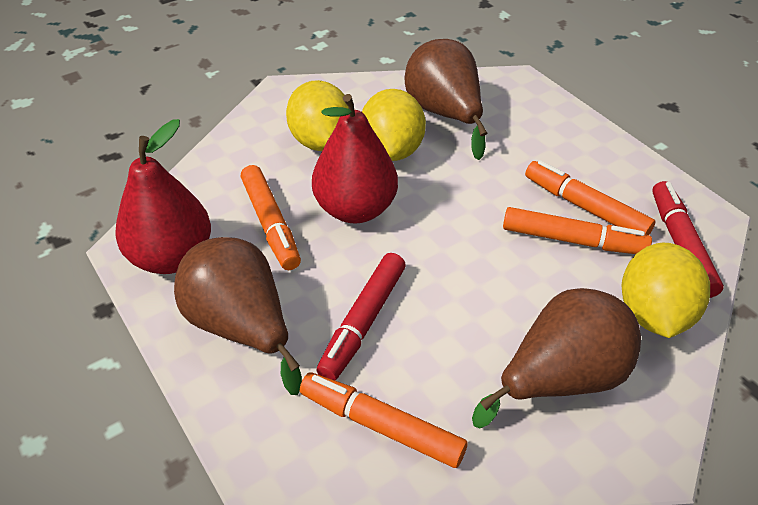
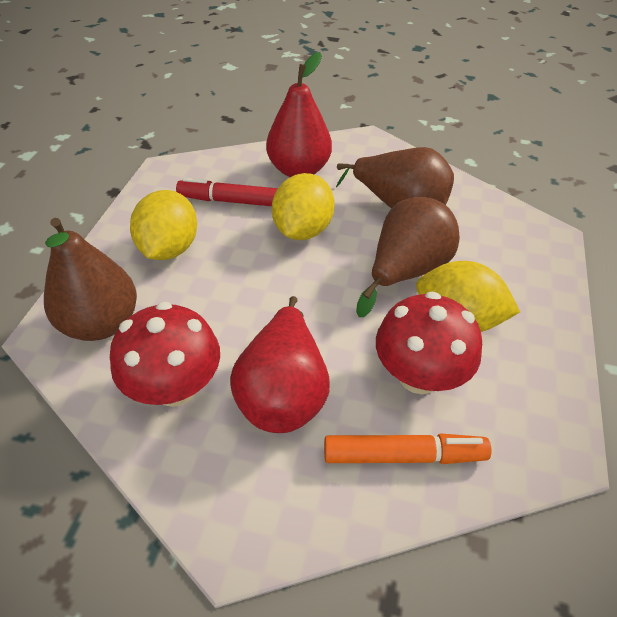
orange marker: 4 -> 1
red marker: 2 -> 1
red mushroom: 0 -> 2

